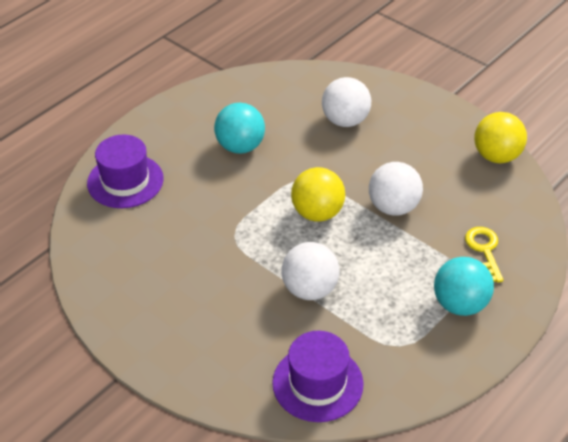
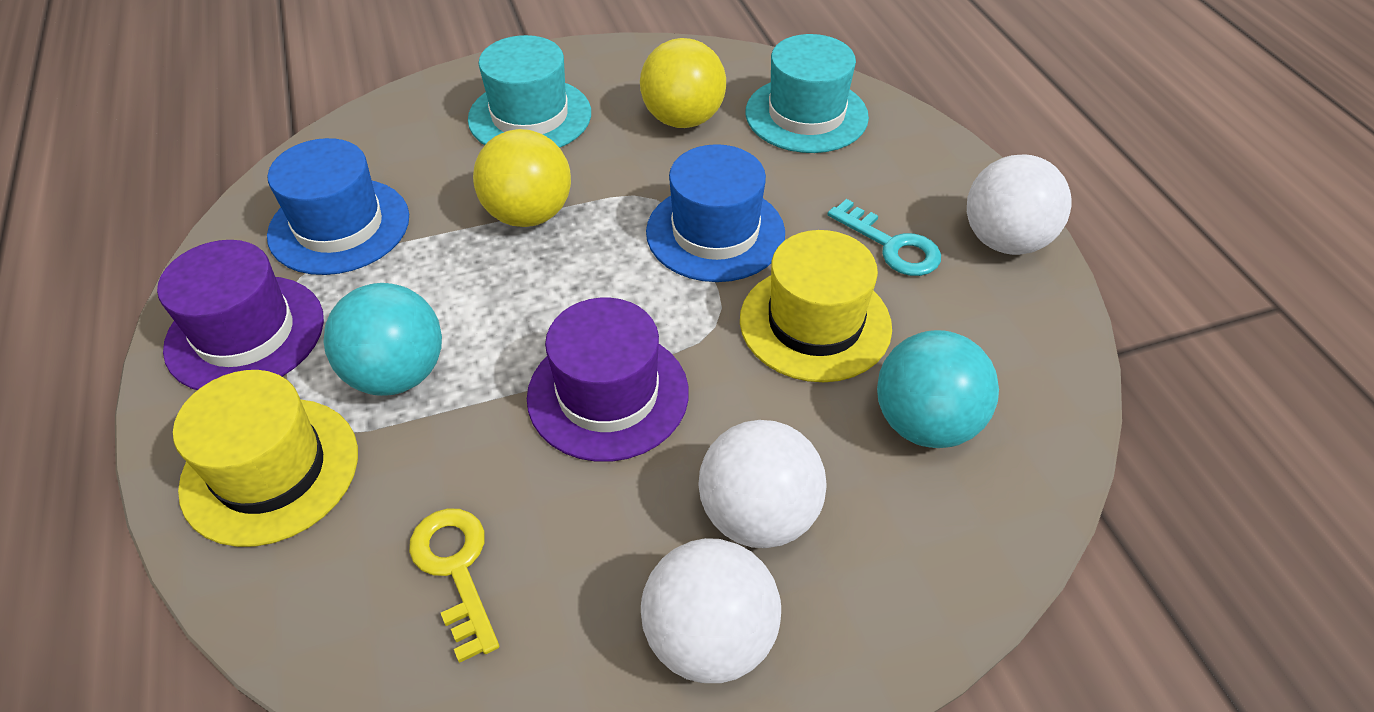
blue hat: 0 -> 2
turquoise hat: 0 -> 2
turquoise key: 0 -> 1
yellow hat: 0 -> 2

